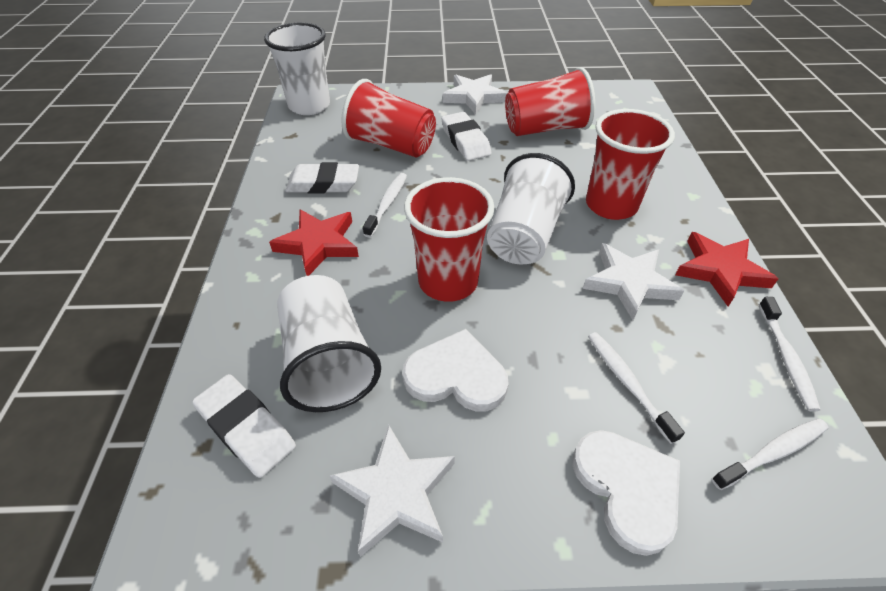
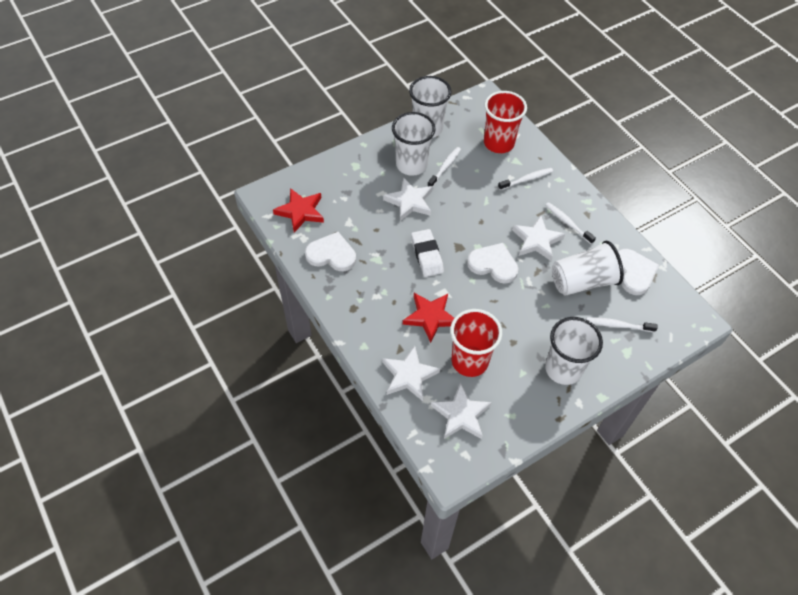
red cup: 4 -> 2
white cup: 3 -> 4
white eraser: 3 -> 1
white heart: 2 -> 3
white star: 3 -> 4

